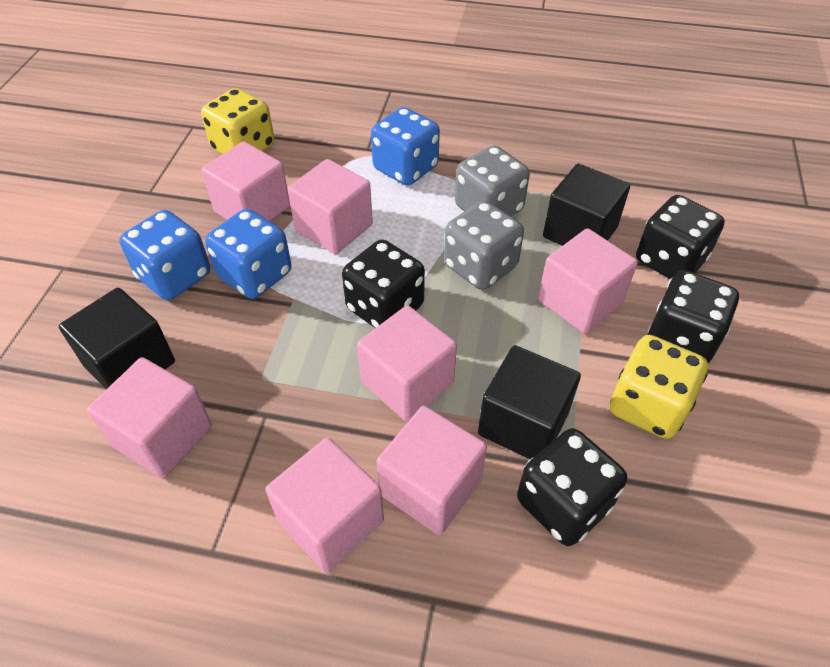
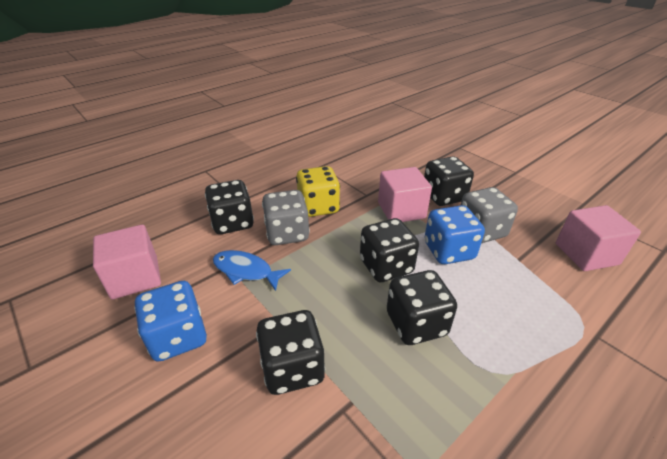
black cube: 3 -> 0
black dice: 4 -> 5
blue dice: 3 -> 2
blue fish: 0 -> 1
pink cube: 7 -> 3
yellow dice: 2 -> 1

